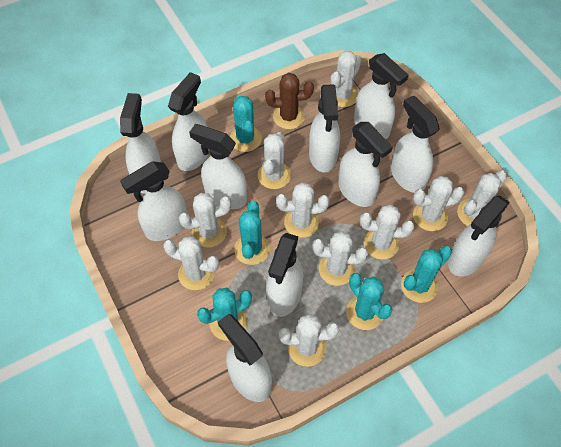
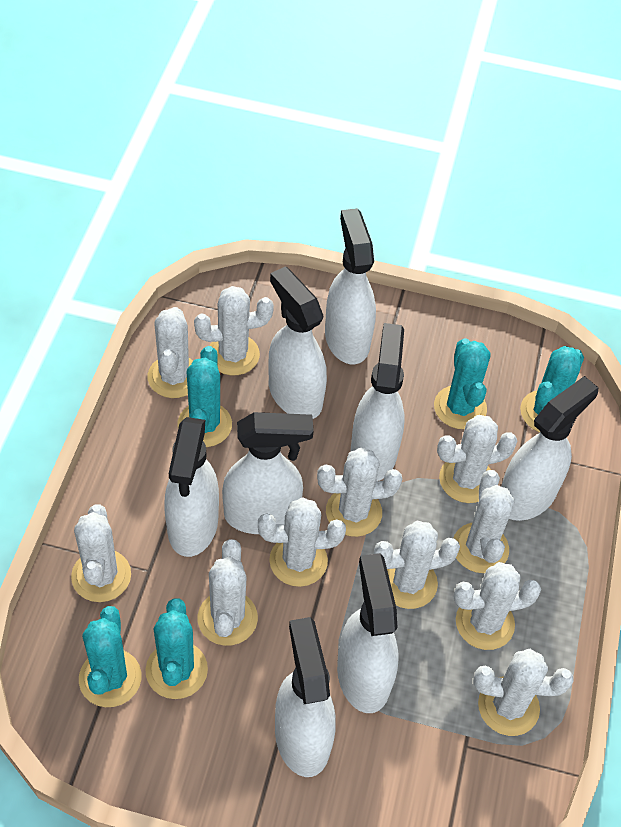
brown cactus: 1 -> 0
white cactus: 10 -> 11
white spray bottle: 11 -> 8

